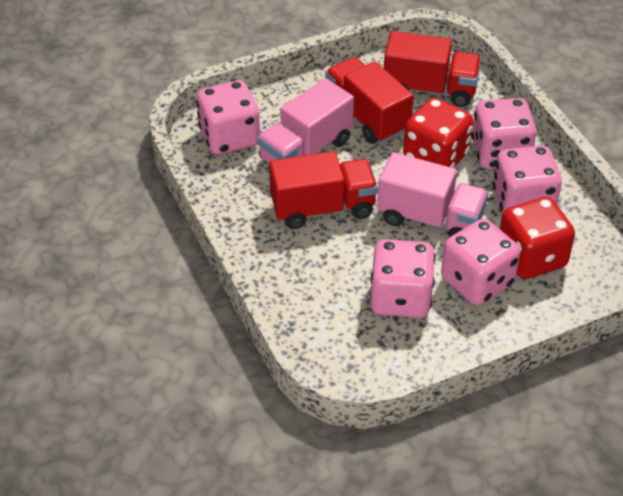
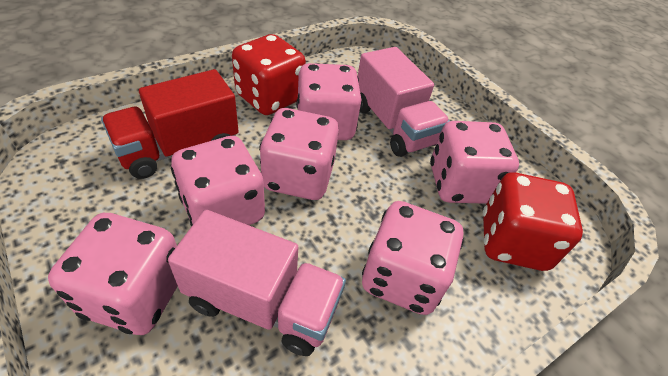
pink dice: 5 -> 6
red truck: 3 -> 1

